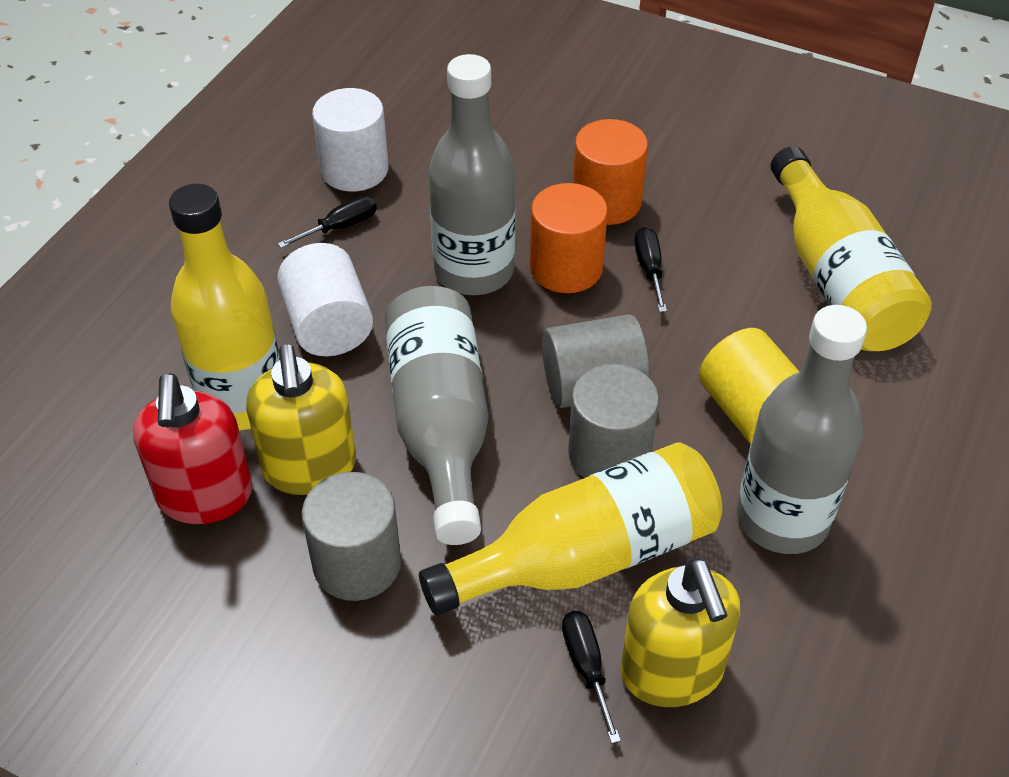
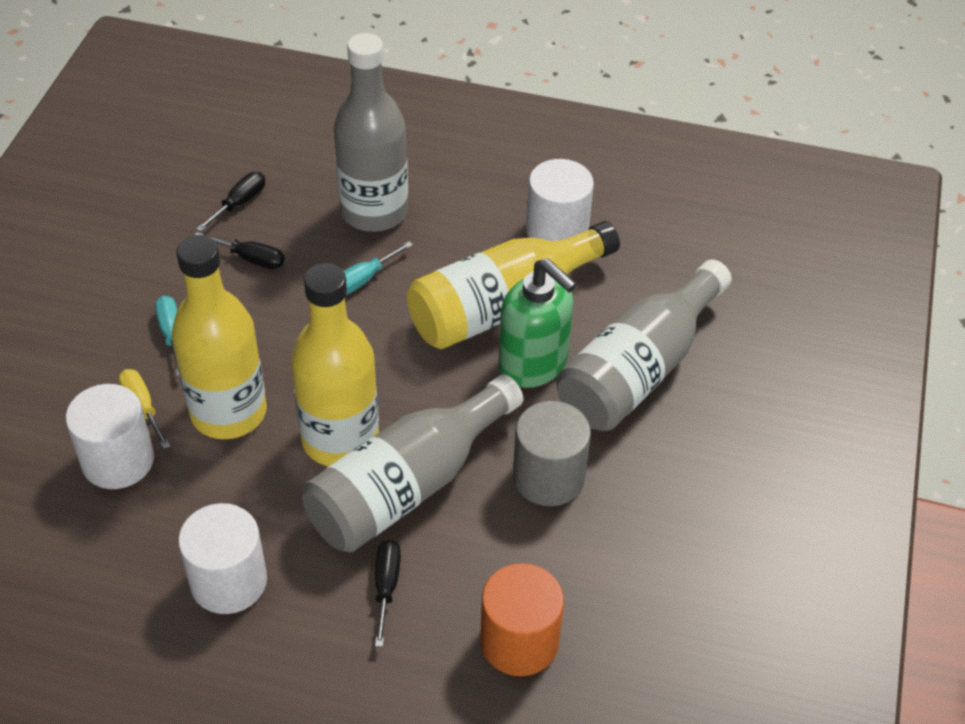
green soap dispenser: 0 -> 1
grey cylinder: 3 -> 1
orange cylinder: 2 -> 1
red soap dispenser: 1 -> 0
turquoise screwdriver: 0 -> 2
white cylinder: 2 -> 3
yellow cylinder: 1 -> 0
yellow screwdriver: 0 -> 1
yellow soap dispenser: 2 -> 0

